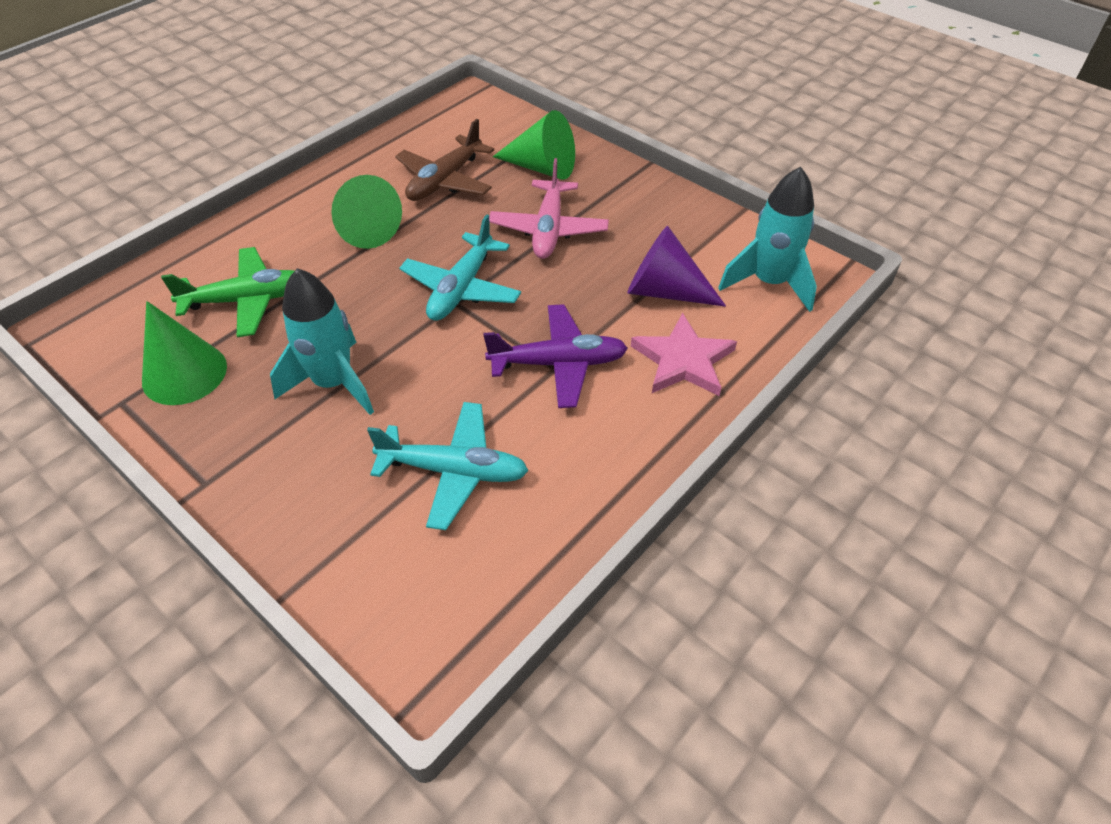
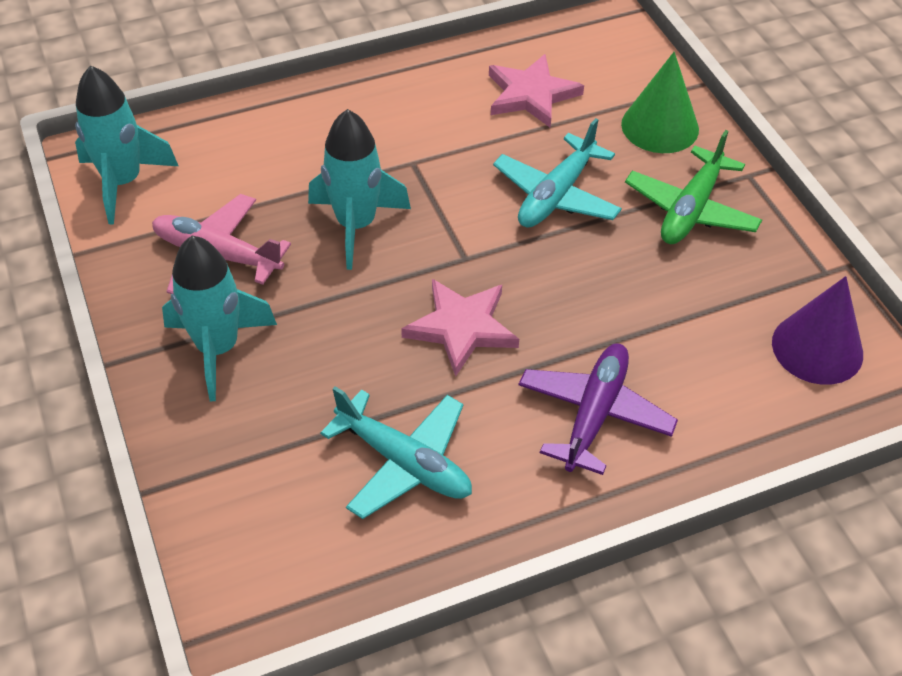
brown plane: 1 -> 0
green cone: 3 -> 1
pink star: 1 -> 2
turquoise rocket: 2 -> 3

